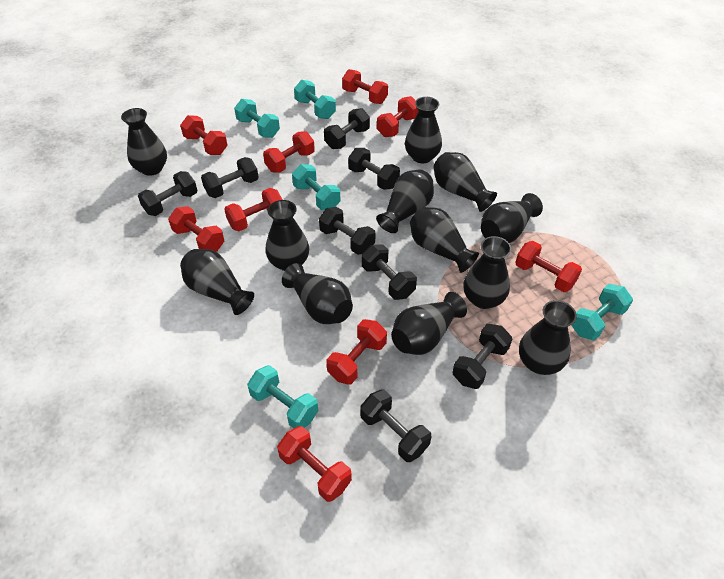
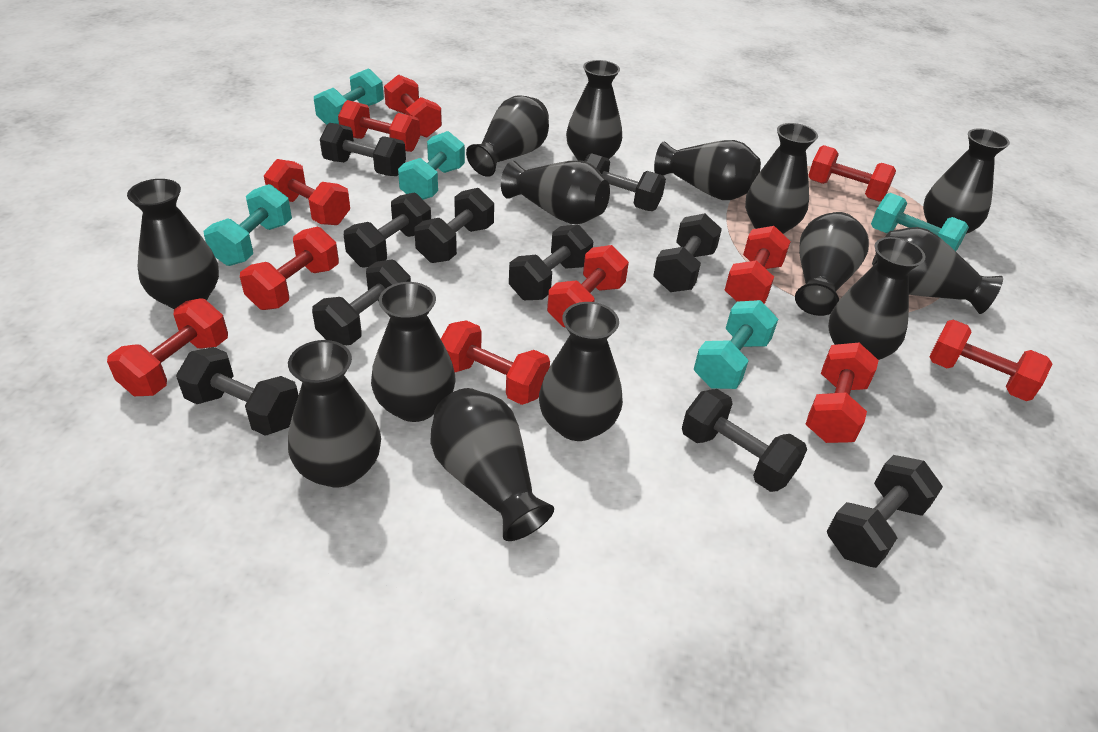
black dumbbell: 8 -> 10
black vase: 12 -> 14
red dumbbell: 9 -> 11

